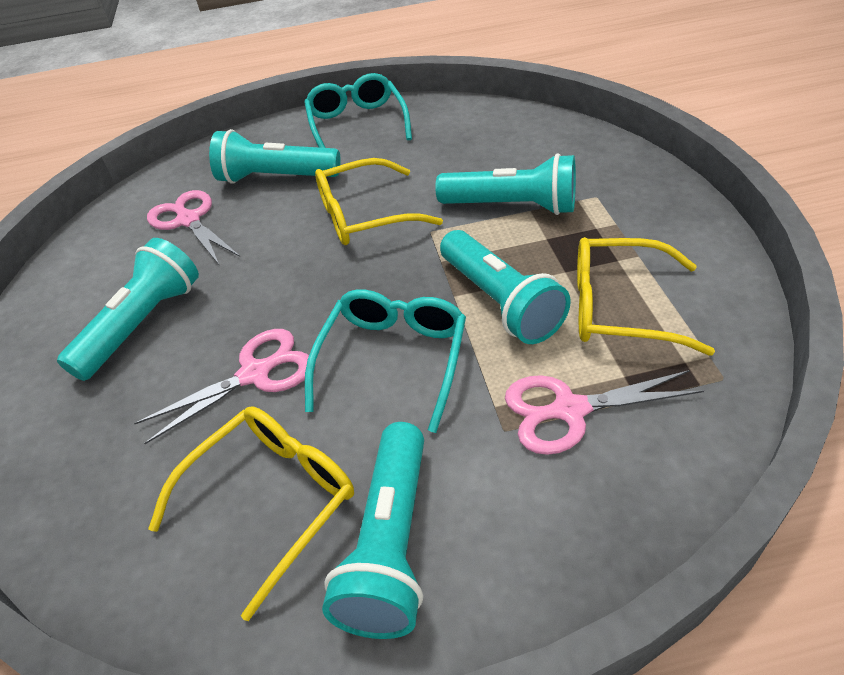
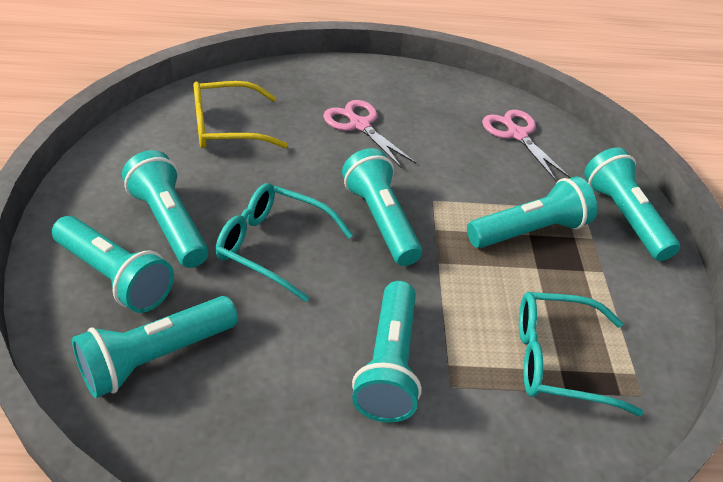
pink scissors: 3 -> 2
turquoise flashlight: 5 -> 7
yellow glasses: 3 -> 1

